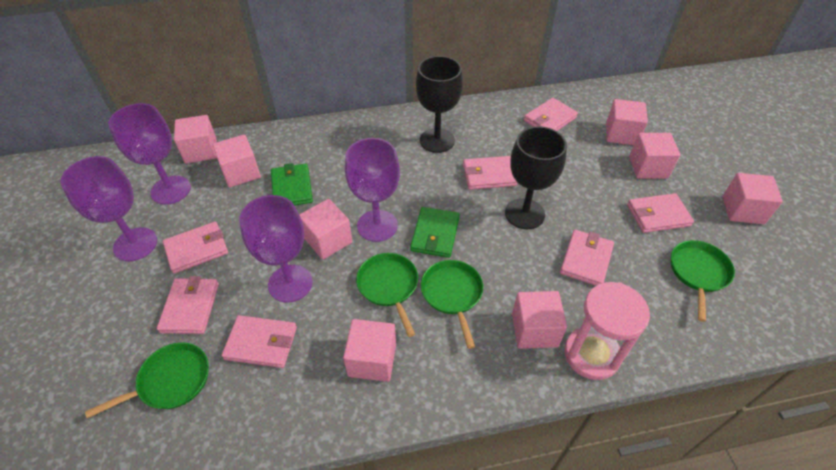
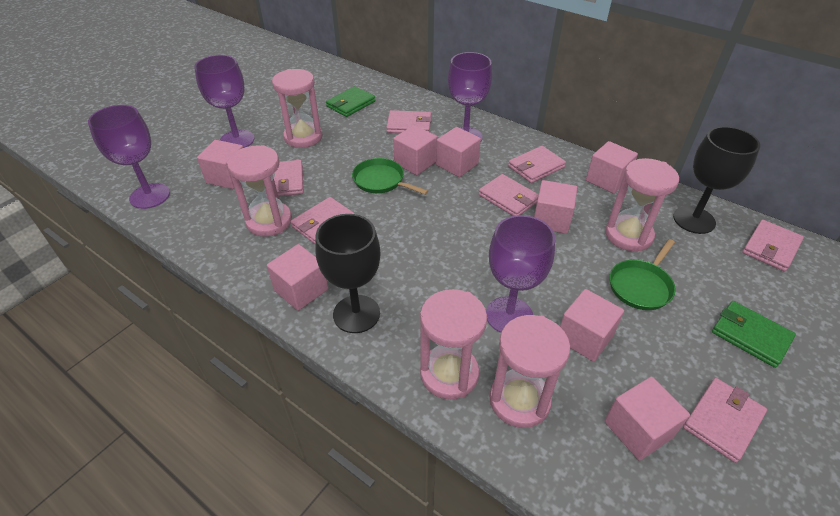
green pan: 4 -> 2
pink hourglass: 1 -> 5

